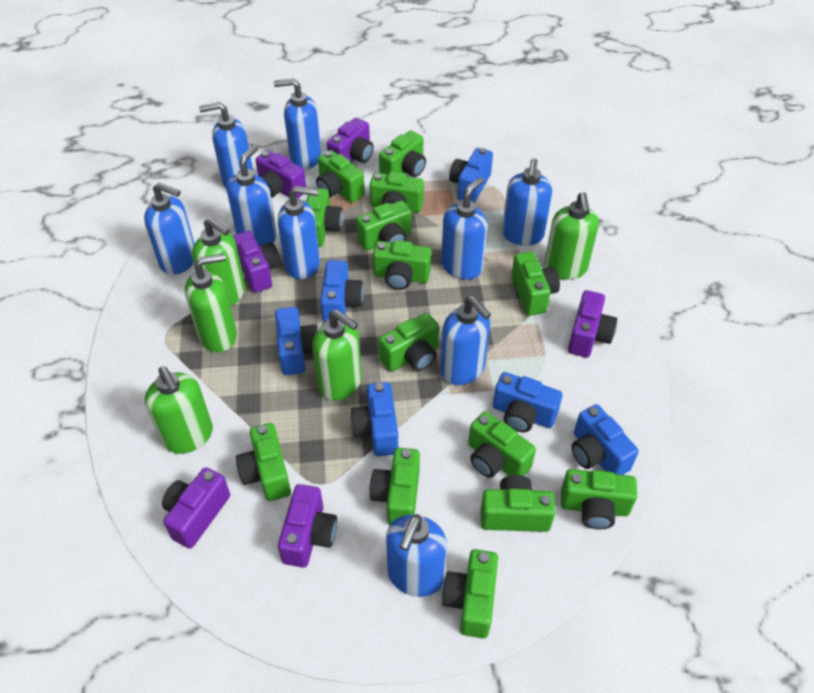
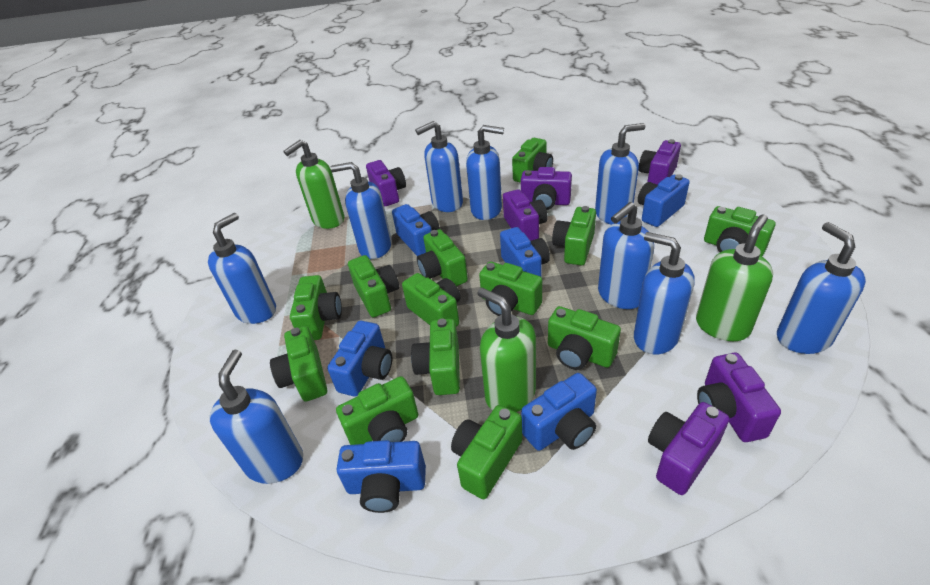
green camera: 14 -> 13
green soap dispenser: 5 -> 3

